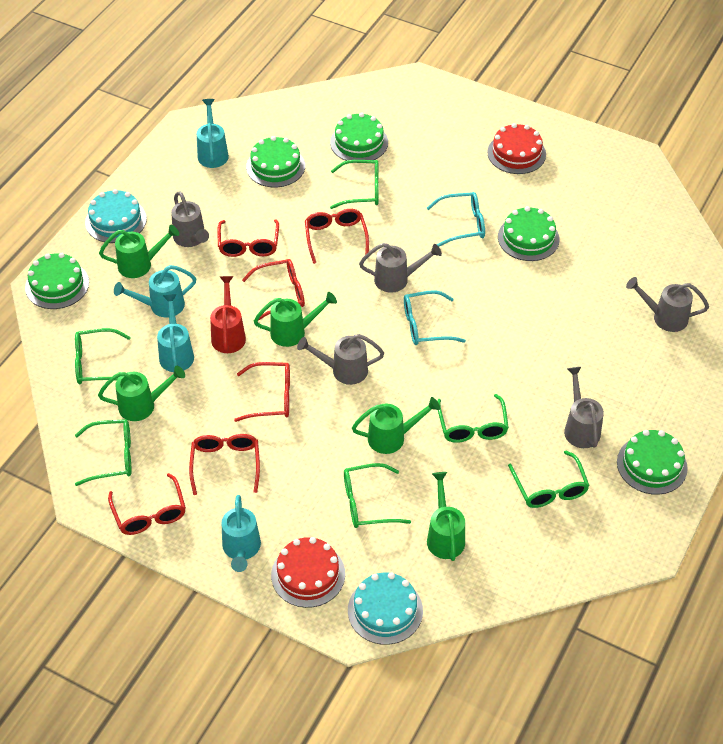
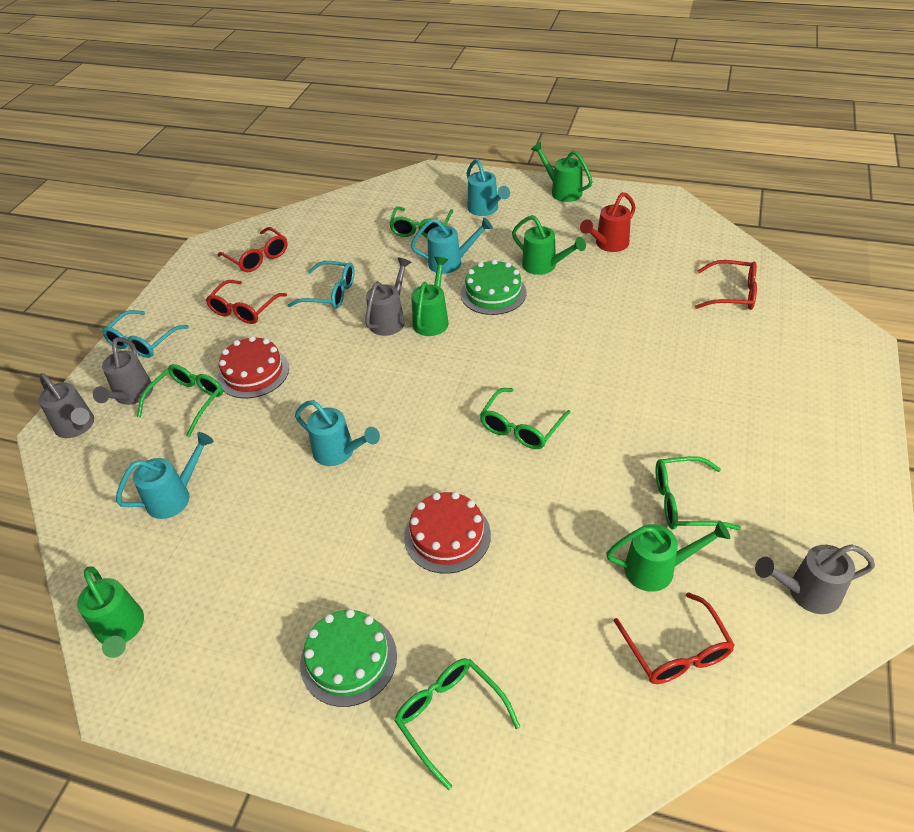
green cake: 5 -> 2
green glasses: 6 -> 5
grey watering can: 5 -> 4
red glasses: 6 -> 4
turquoise cake: 2 -> 0

